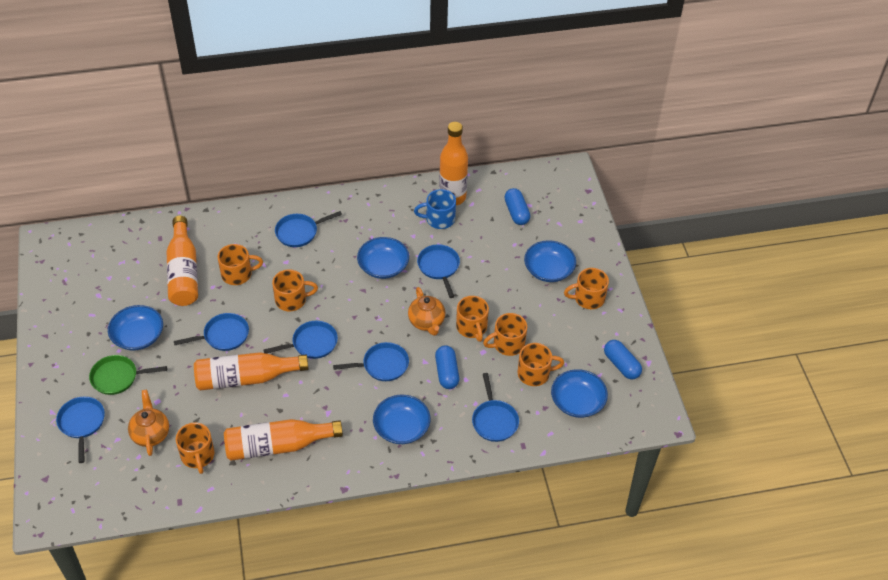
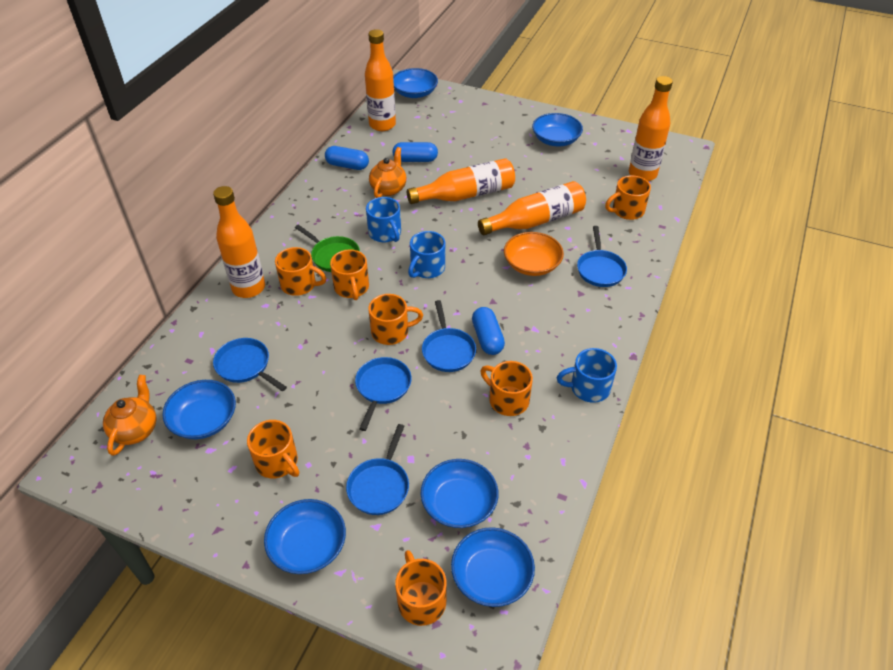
blue bowl: 5 -> 6
blue mug: 1 -> 3
blue pan: 7 -> 5
orange bottle: 4 -> 5
orange bowl: 0 -> 1

